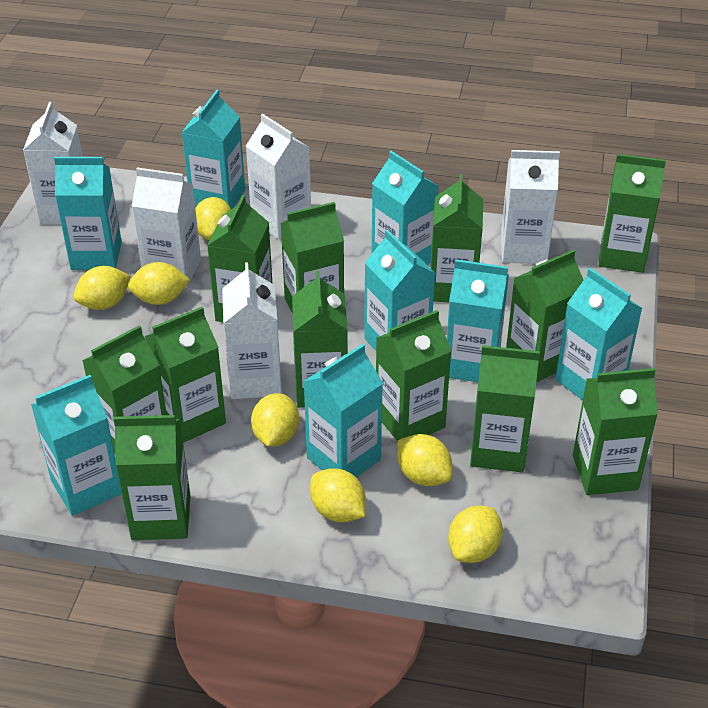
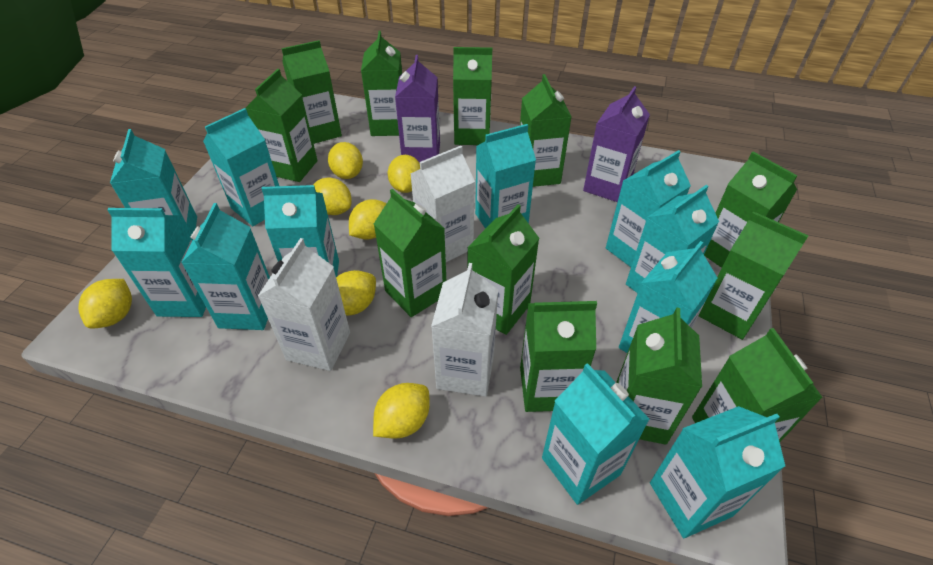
purple carton: 0 -> 2
turquoise carton: 8 -> 11
white carton: 5 -> 3

